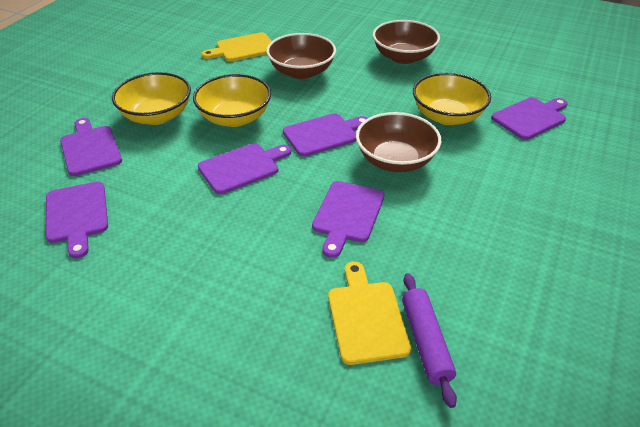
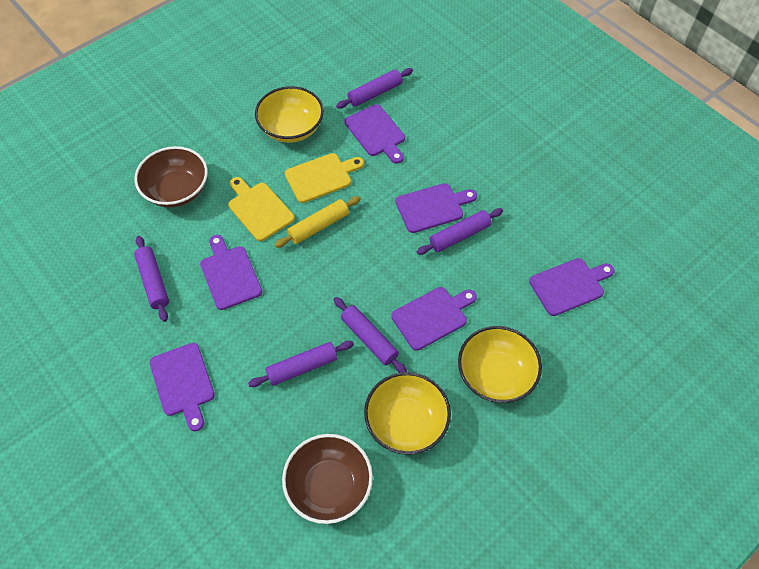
brown bowl: 3 -> 2
purple rolling pin: 1 -> 5
yellow rolling pin: 0 -> 1

